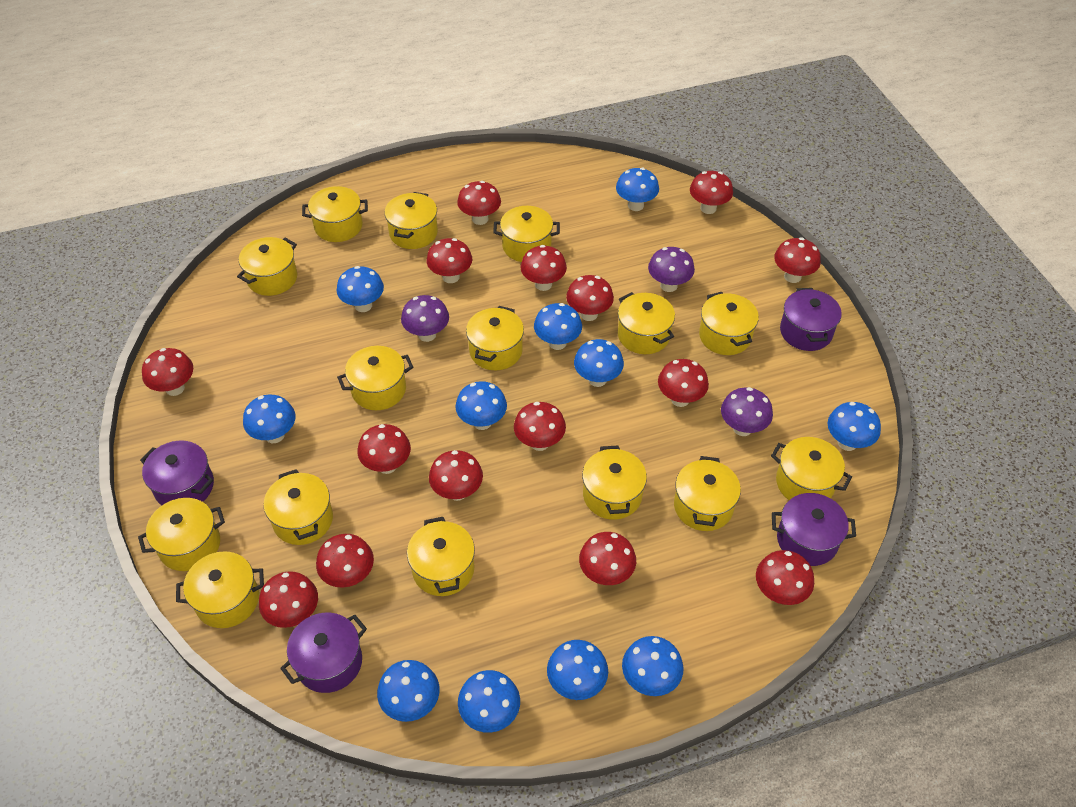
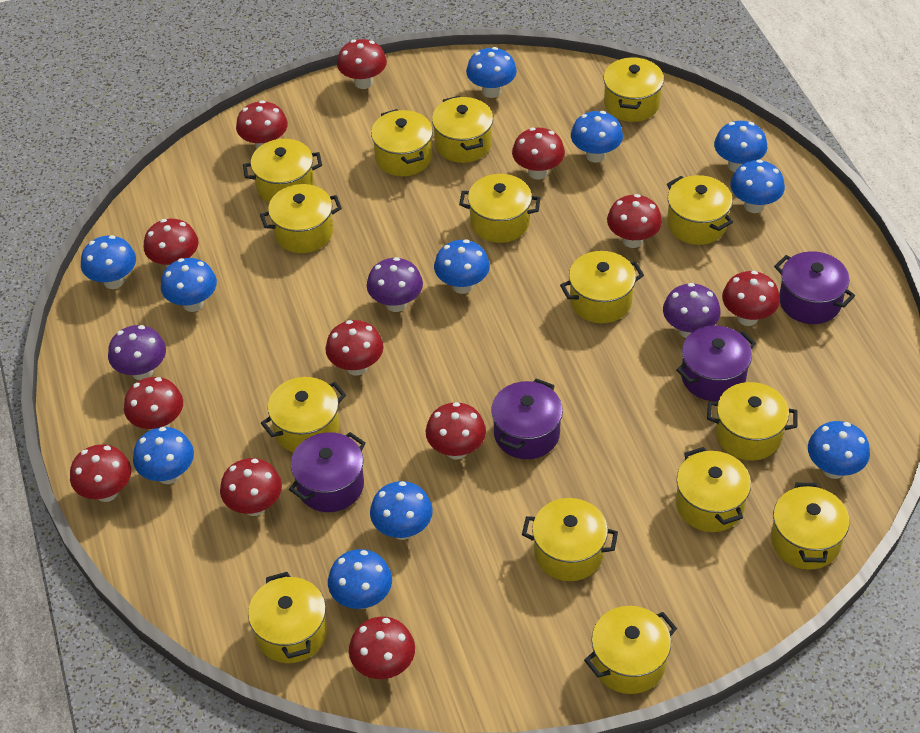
red mushroom: 15 -> 12

